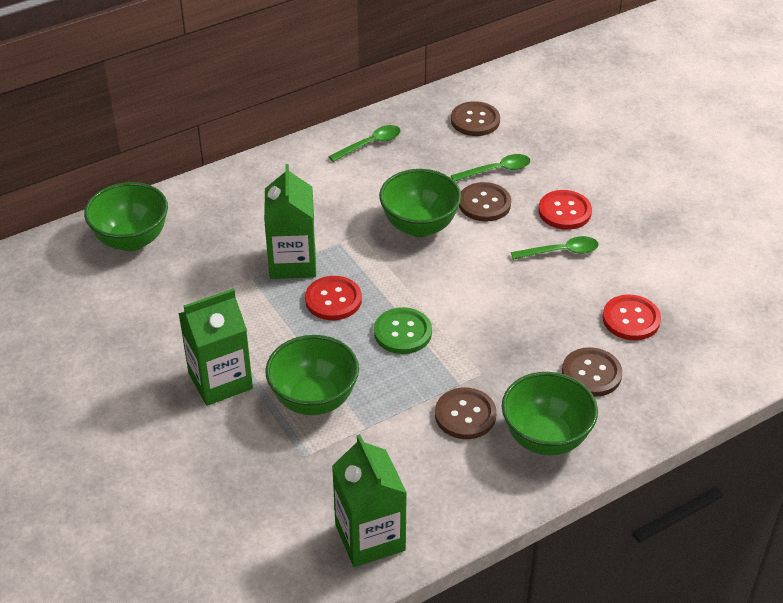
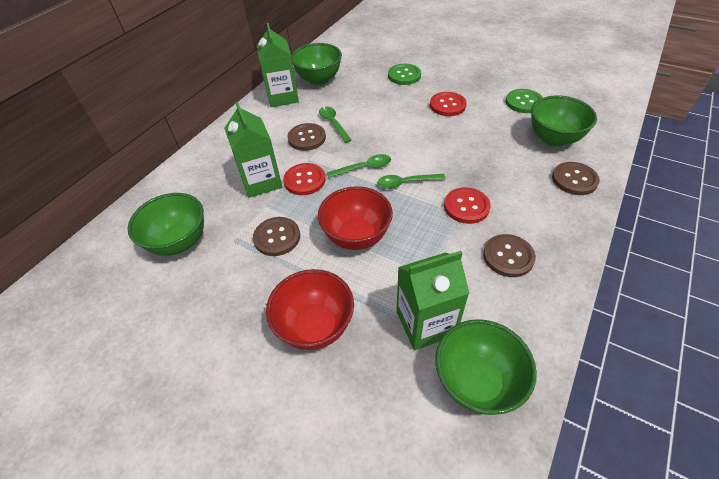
green button: 1 -> 2
red bowl: 0 -> 2

